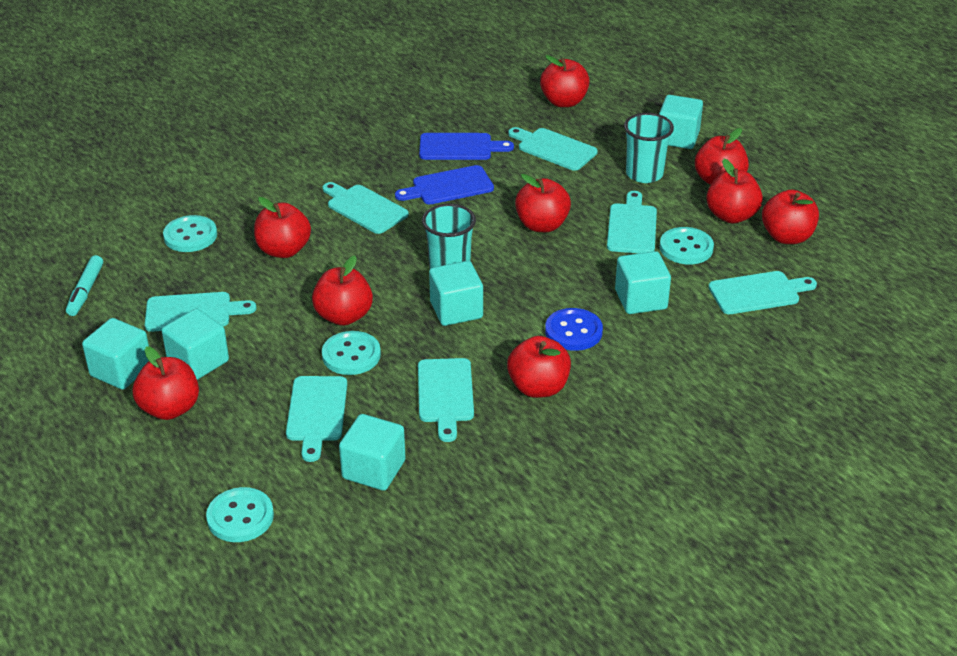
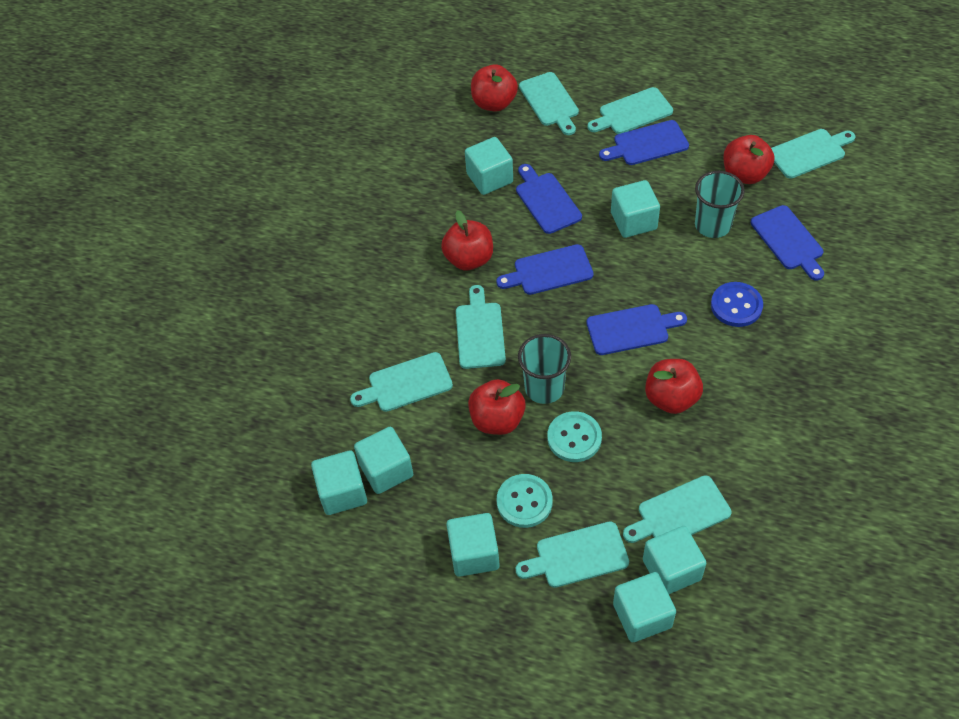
blue cutting board: 2 -> 5
red apple: 9 -> 5
turquoise button: 4 -> 2
turquoise cube: 6 -> 7
turquoise marker: 1 -> 0

